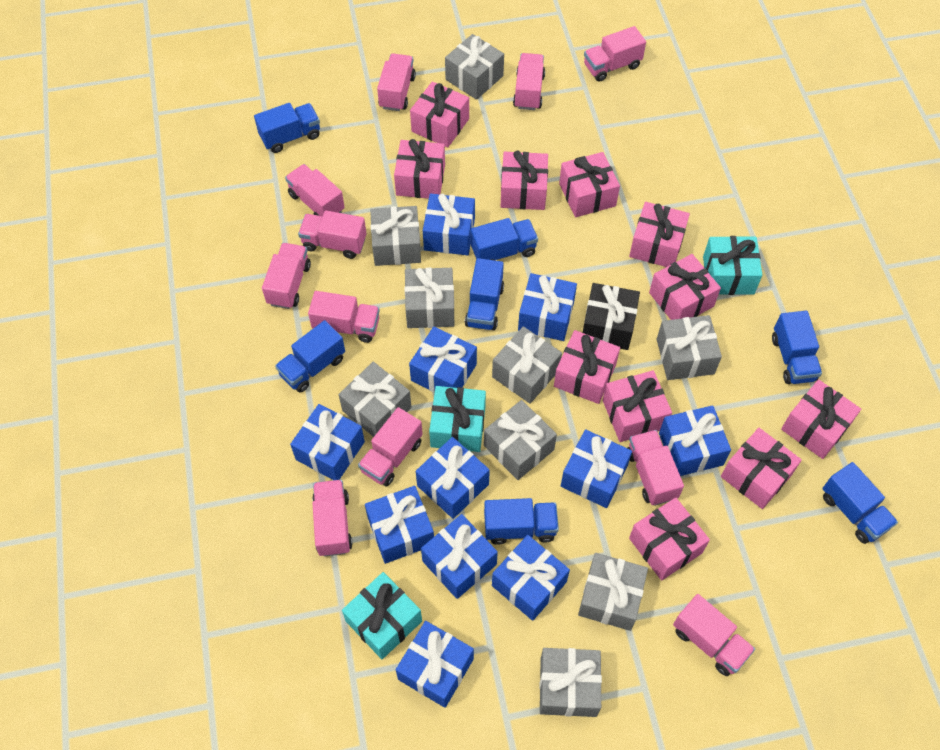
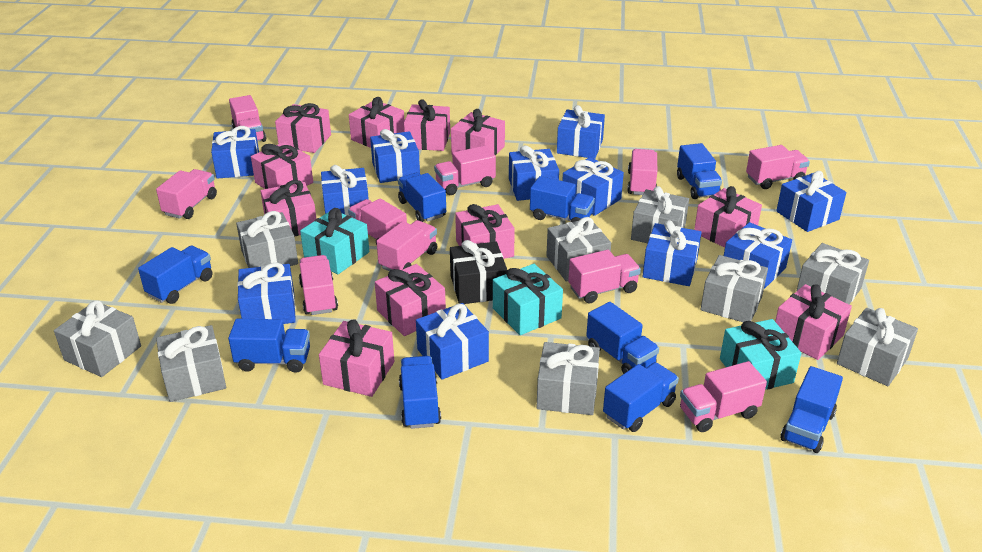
blue truck: 7 -> 9
pink truck: 11 -> 10

